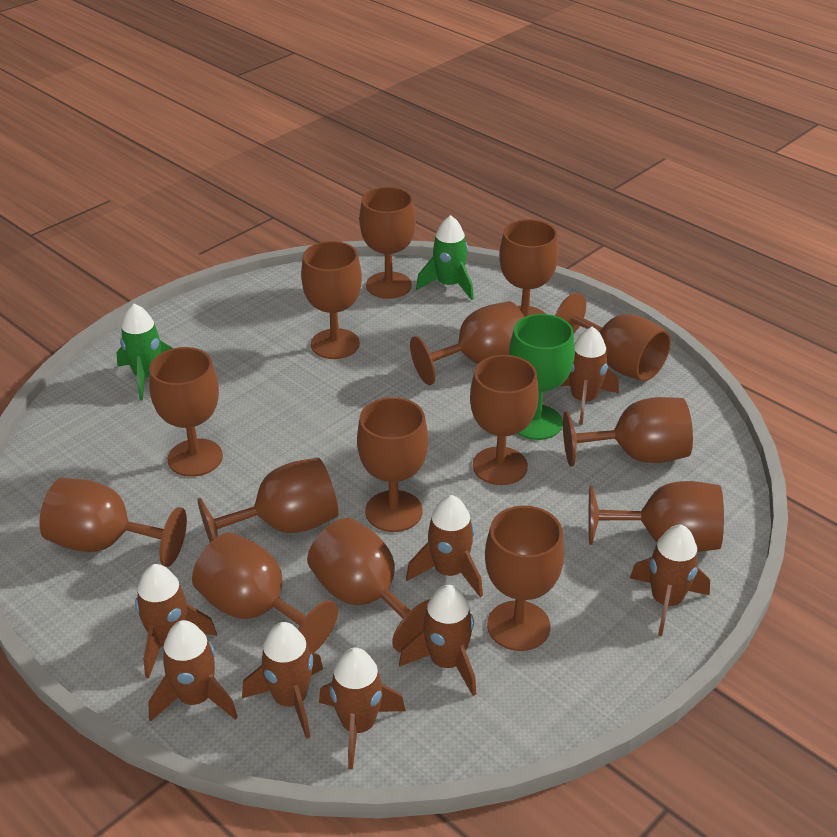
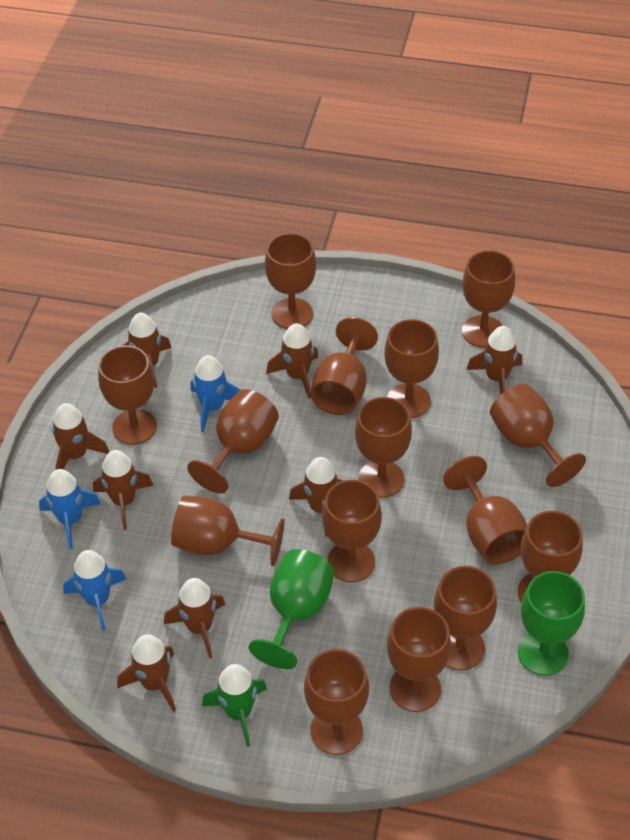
blue rocket: 0 -> 3
green goblet: 1 -> 2
green rocket: 2 -> 1

